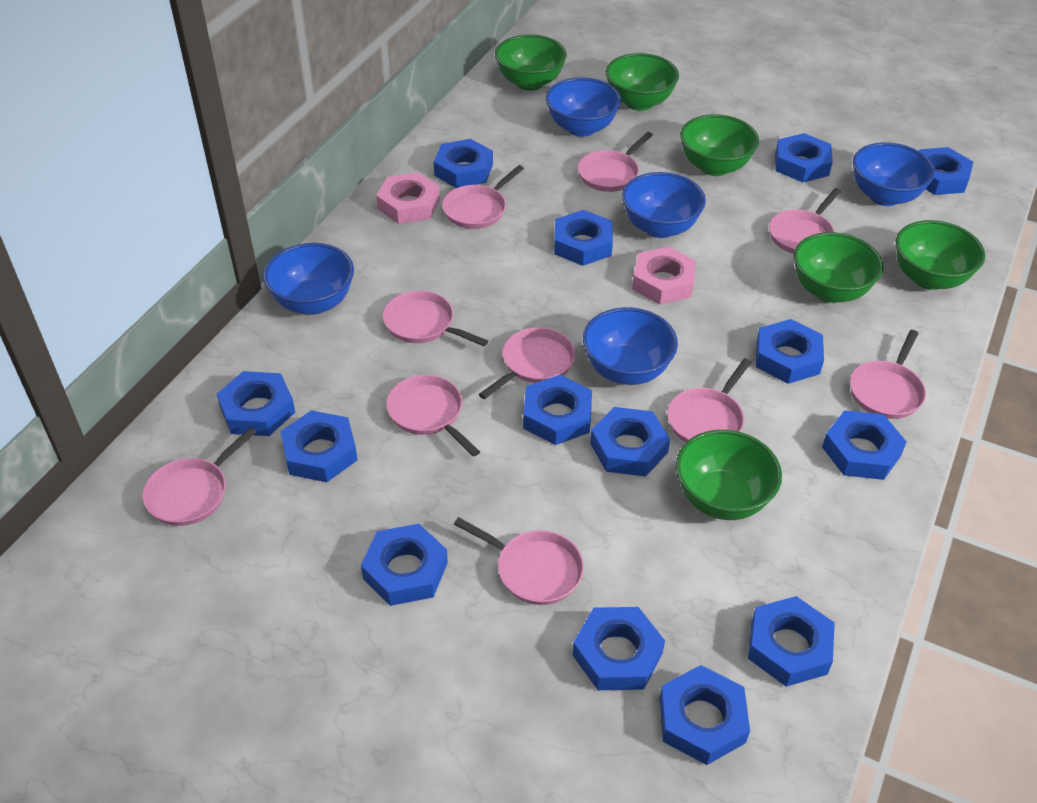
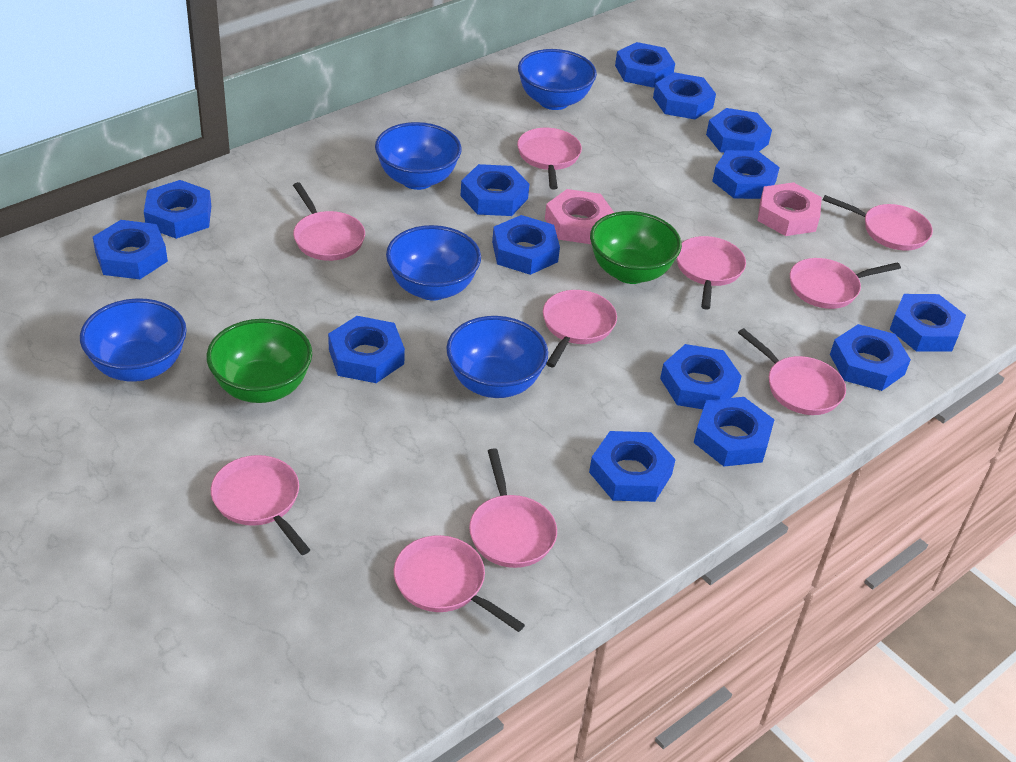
green bowl: 6 -> 2

